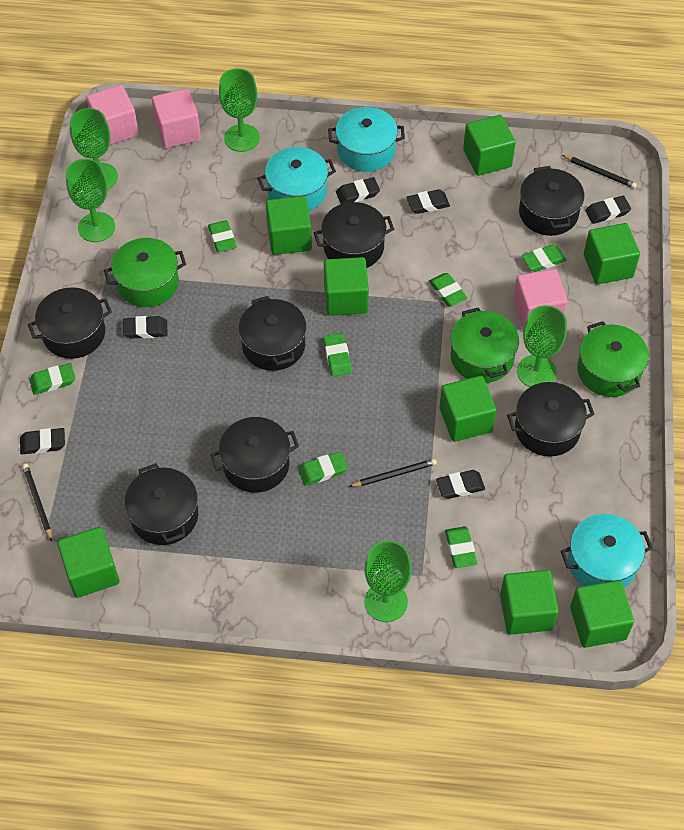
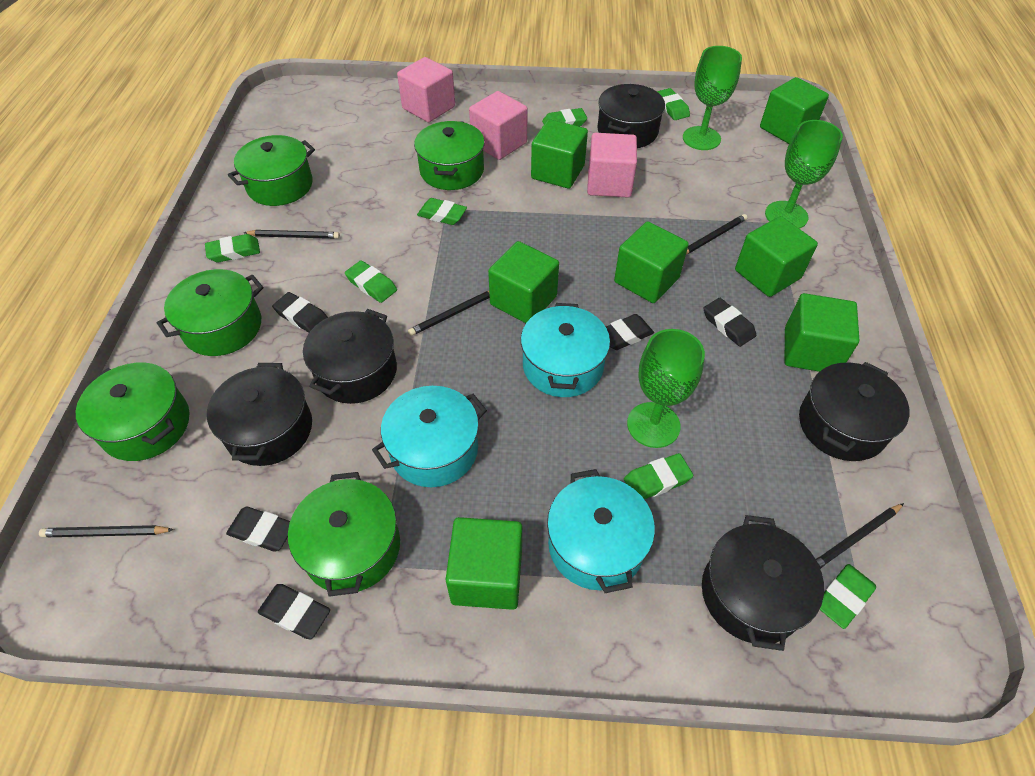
black eraser: 6 -> 5
black pencil: 3 -> 5
black pot: 7 -> 5
green cube: 8 -> 7
green goblet: 5 -> 3
green pot: 3 -> 5

